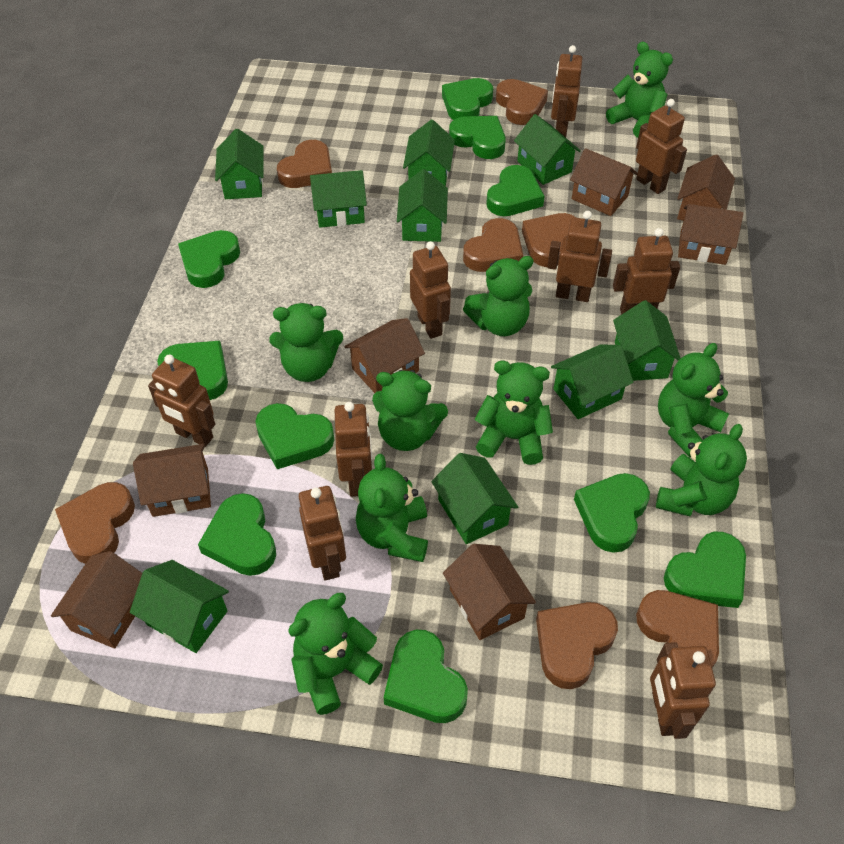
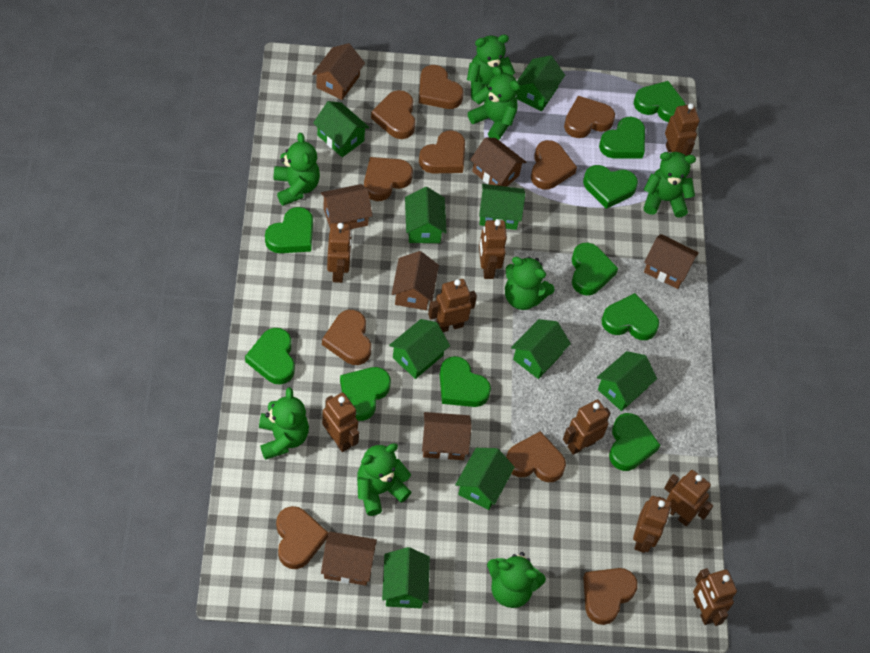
brown heart: 7 -> 10
green teddy bear: 9 -> 8

